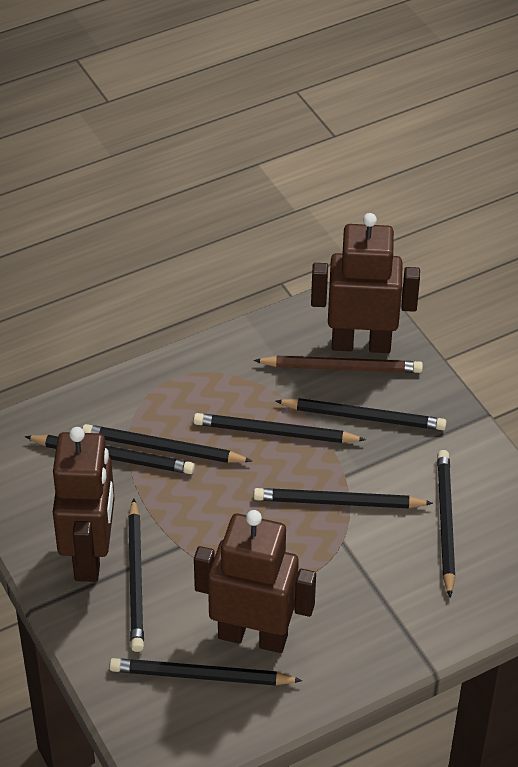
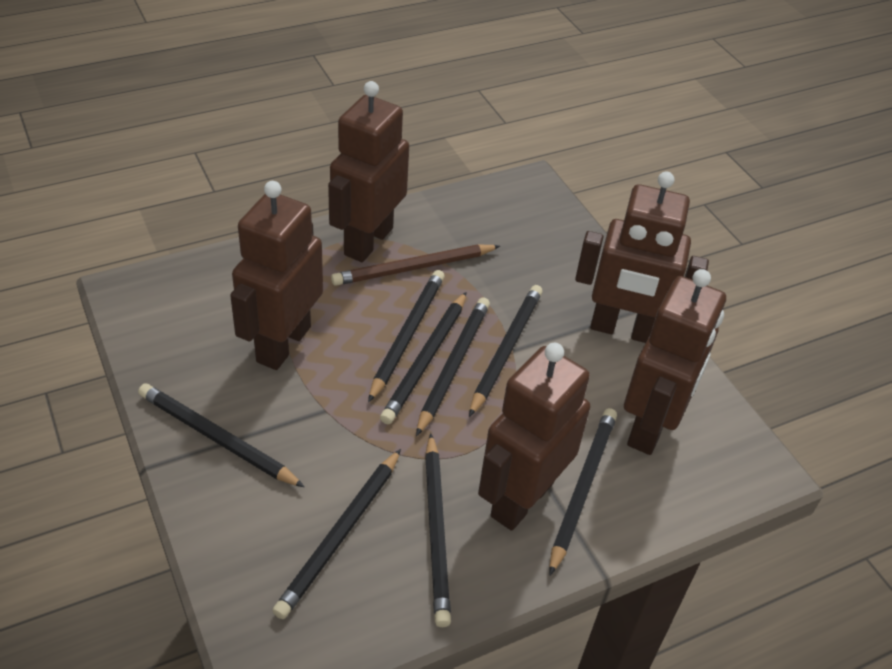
brown robot: 3 -> 5

